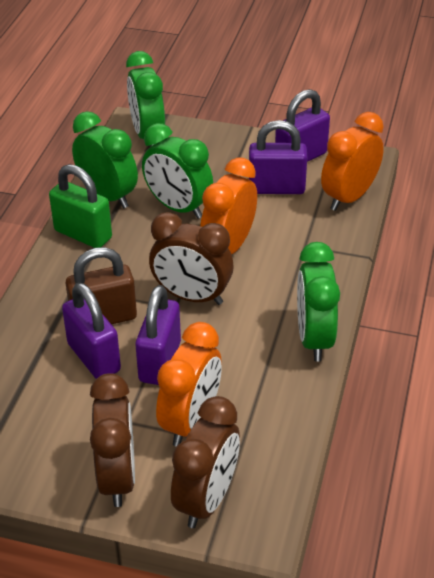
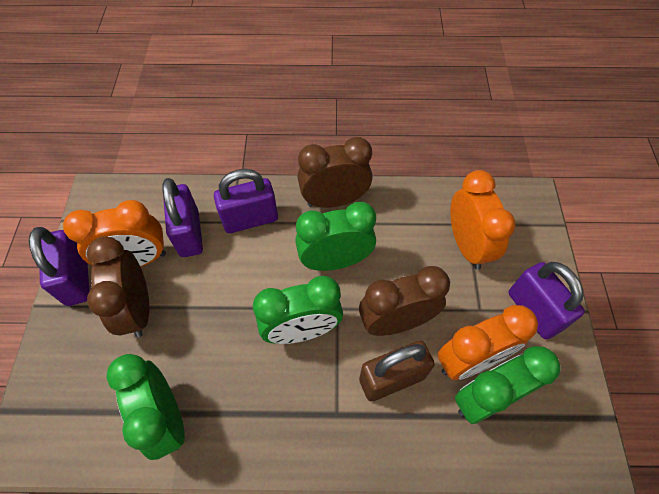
green padlock: 1 -> 0

